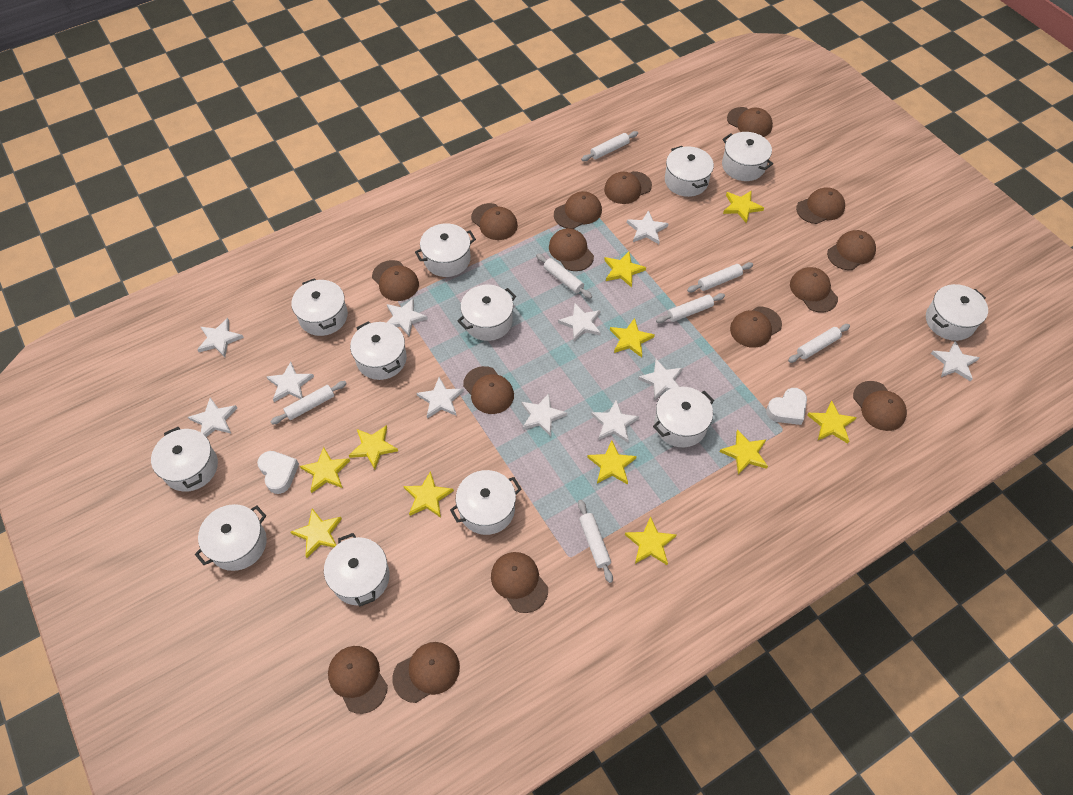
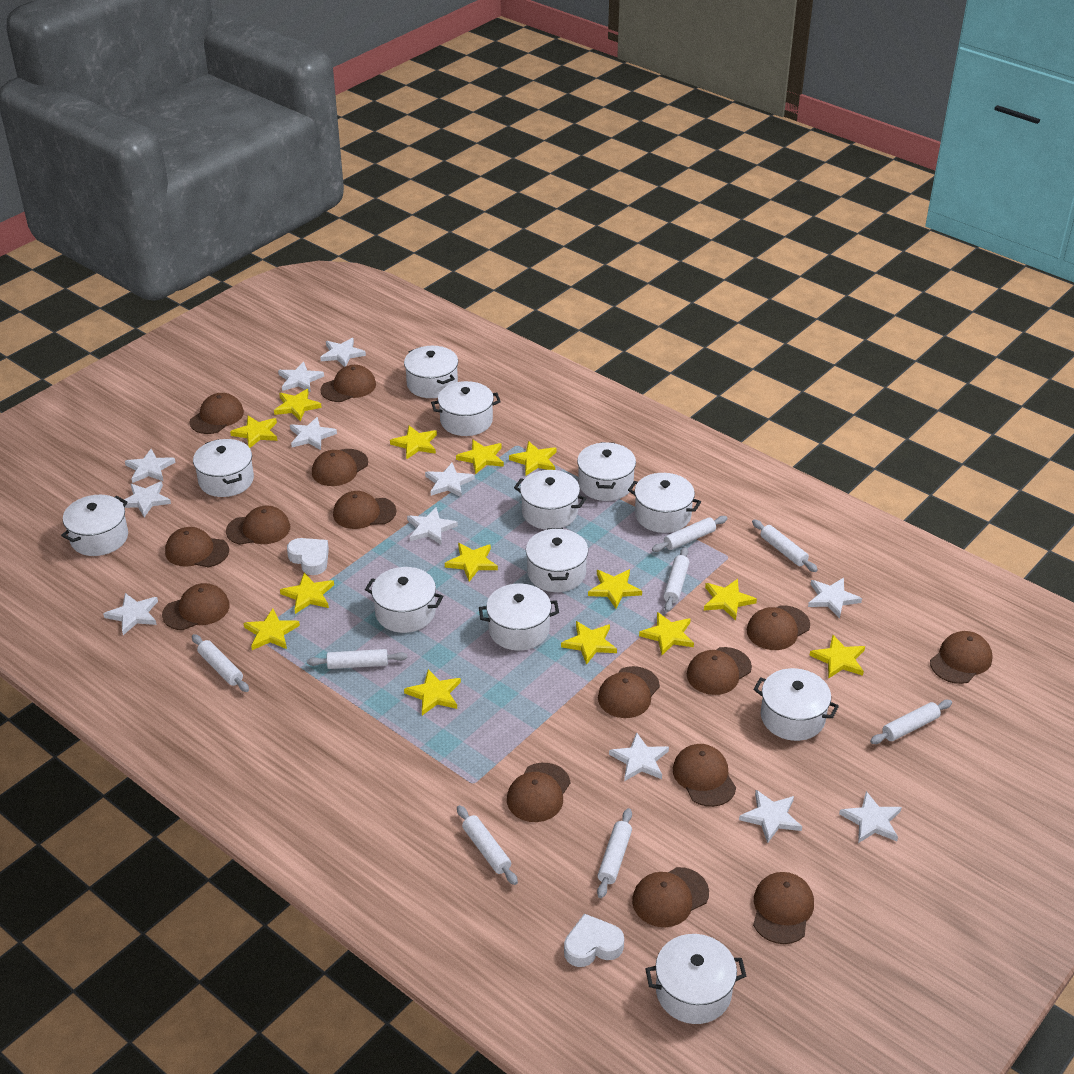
white rolling pin: 7 -> 8
white star: 11 -> 12
yellow star: 11 -> 14

